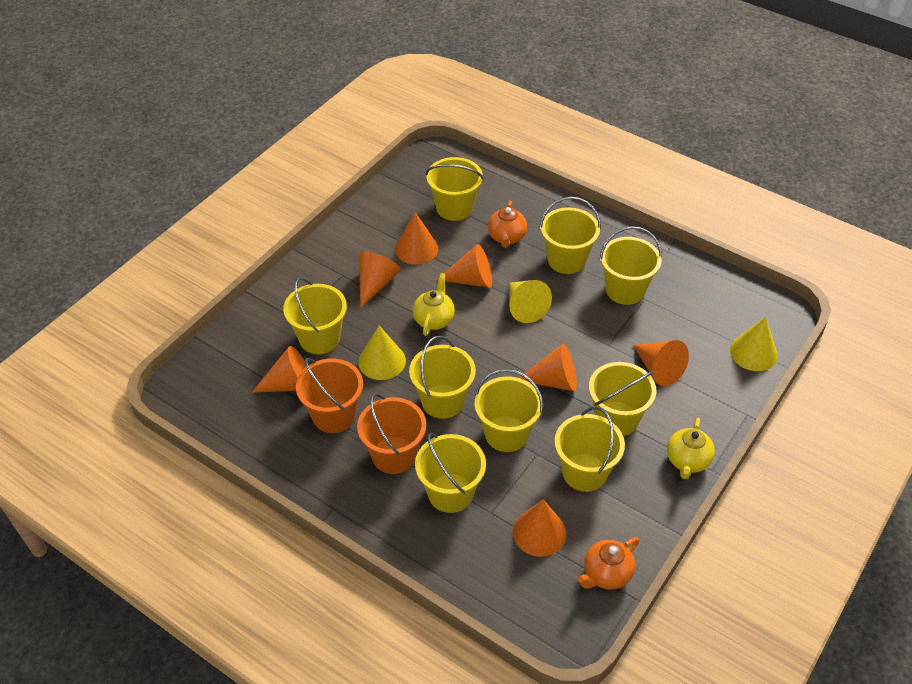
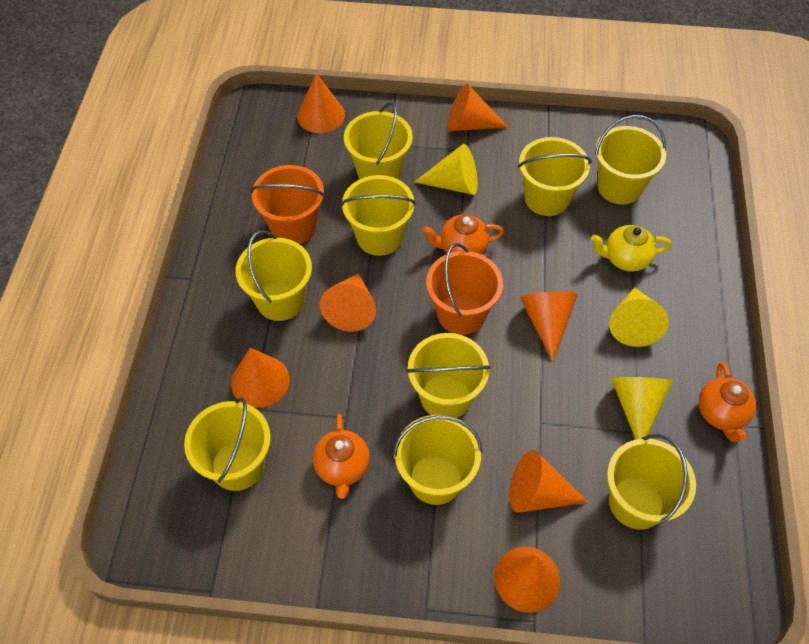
orange teapot: 2 -> 3
yellow teapot: 2 -> 1

